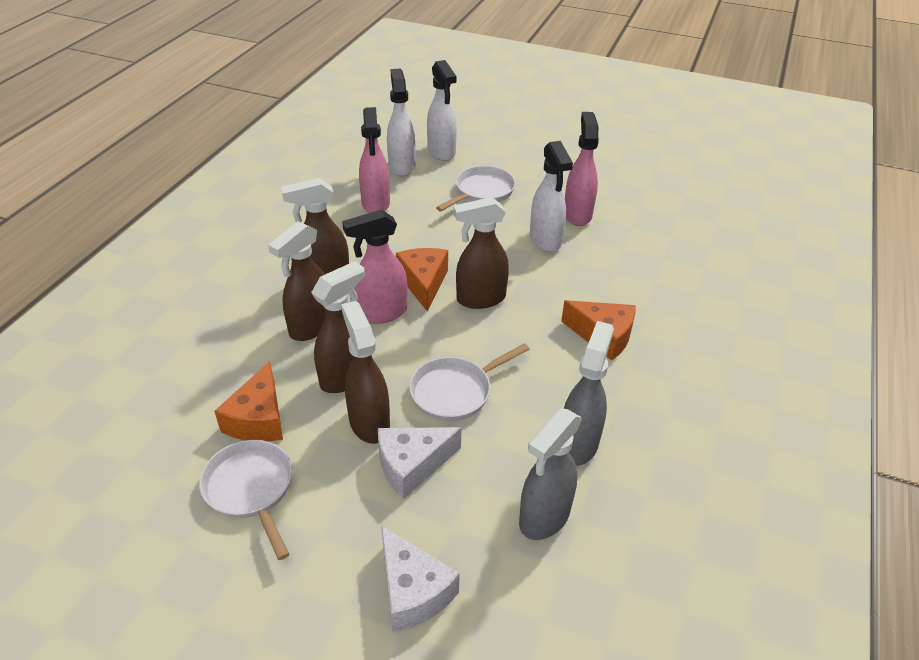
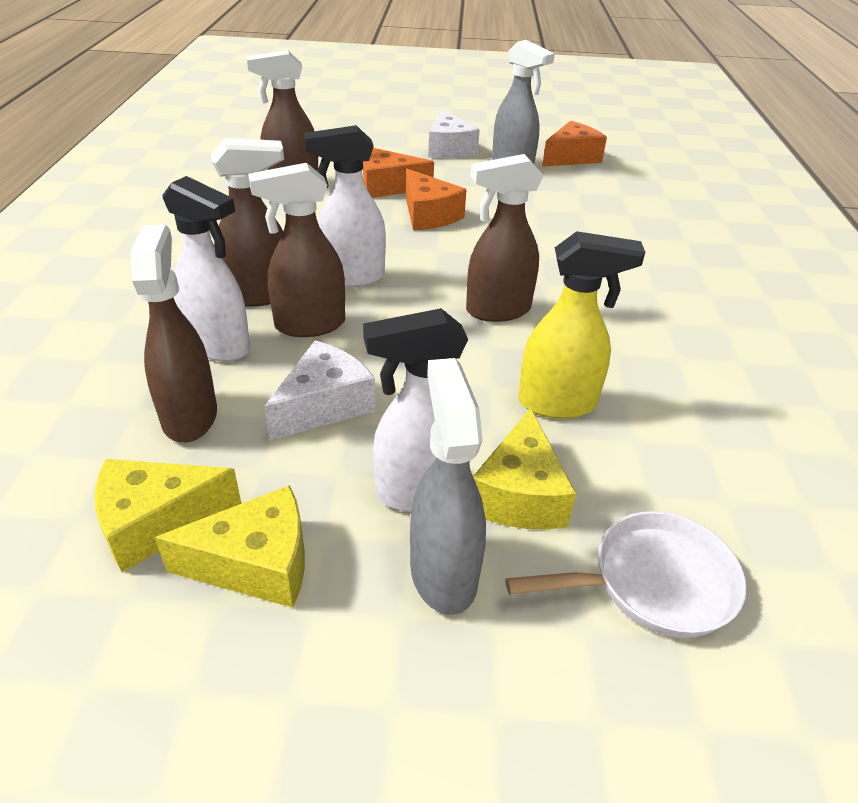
pink spray bottle: 3 -> 0
white pan: 3 -> 1
yellow cheese: 0 -> 3
yellow spray bottle: 0 -> 1

